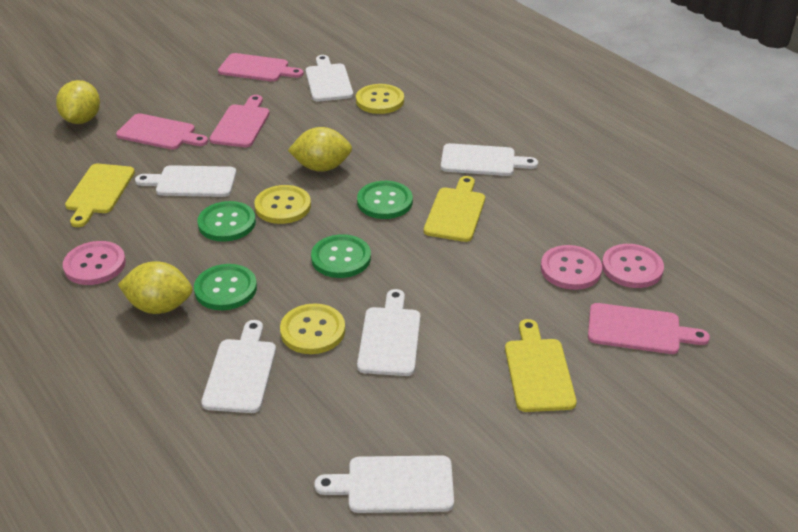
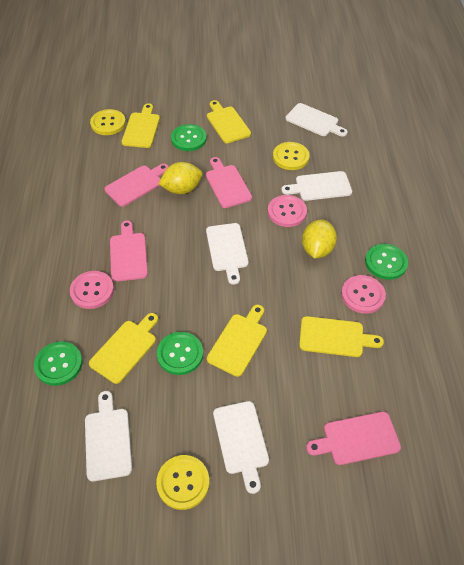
white cutting board: 6 -> 5
yellow cutting board: 3 -> 5
yellow lemon: 3 -> 2

